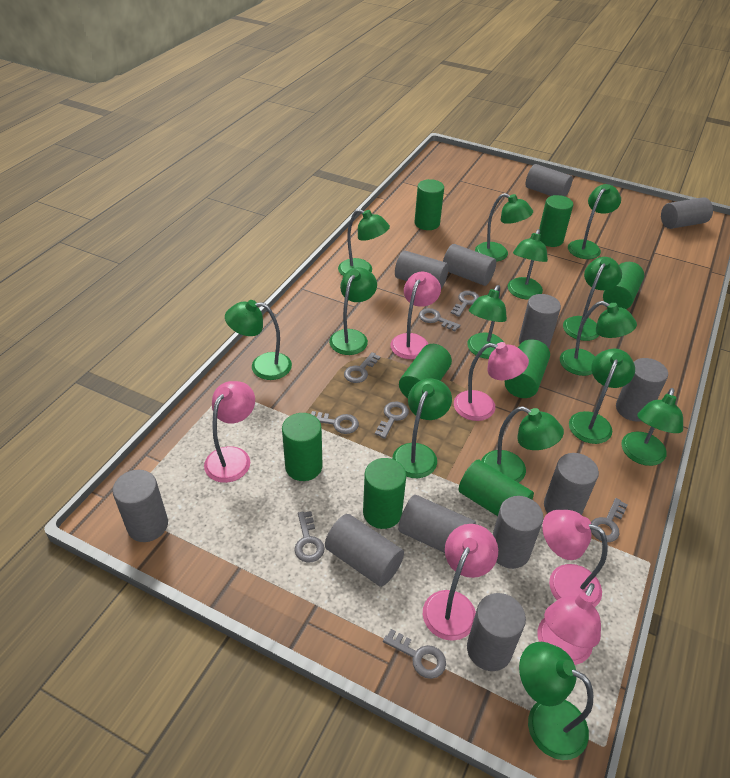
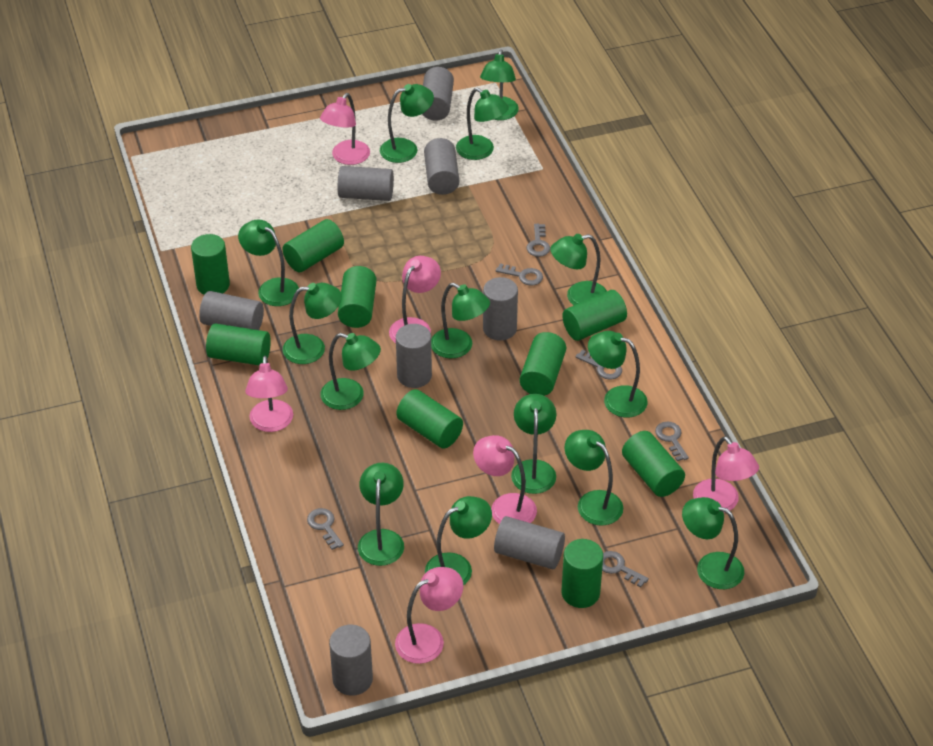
green cylinder: 8 -> 9
grey cylinder: 12 -> 8
grey key: 8 -> 6

